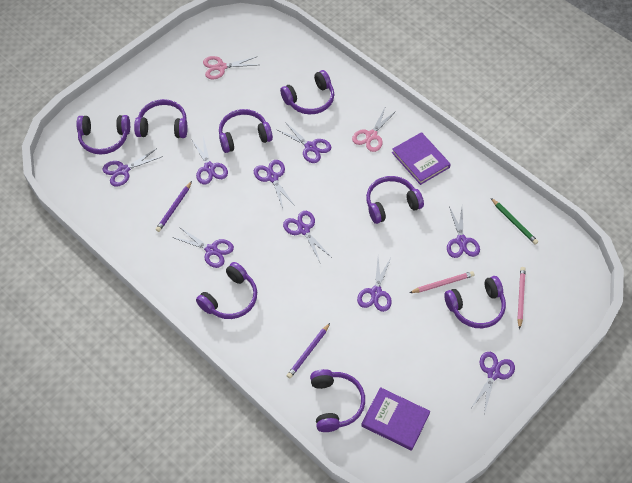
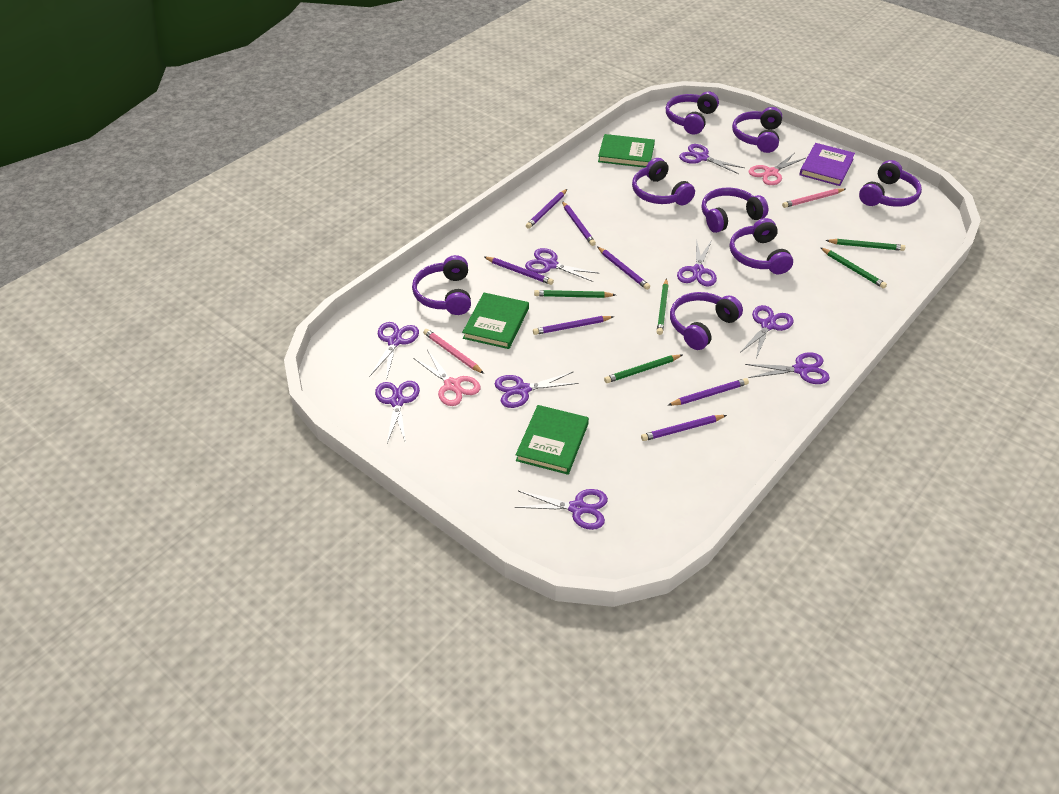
green book: 0 -> 3
green pencil: 1 -> 5
purple book: 2 -> 1
purple pencil: 2 -> 7

